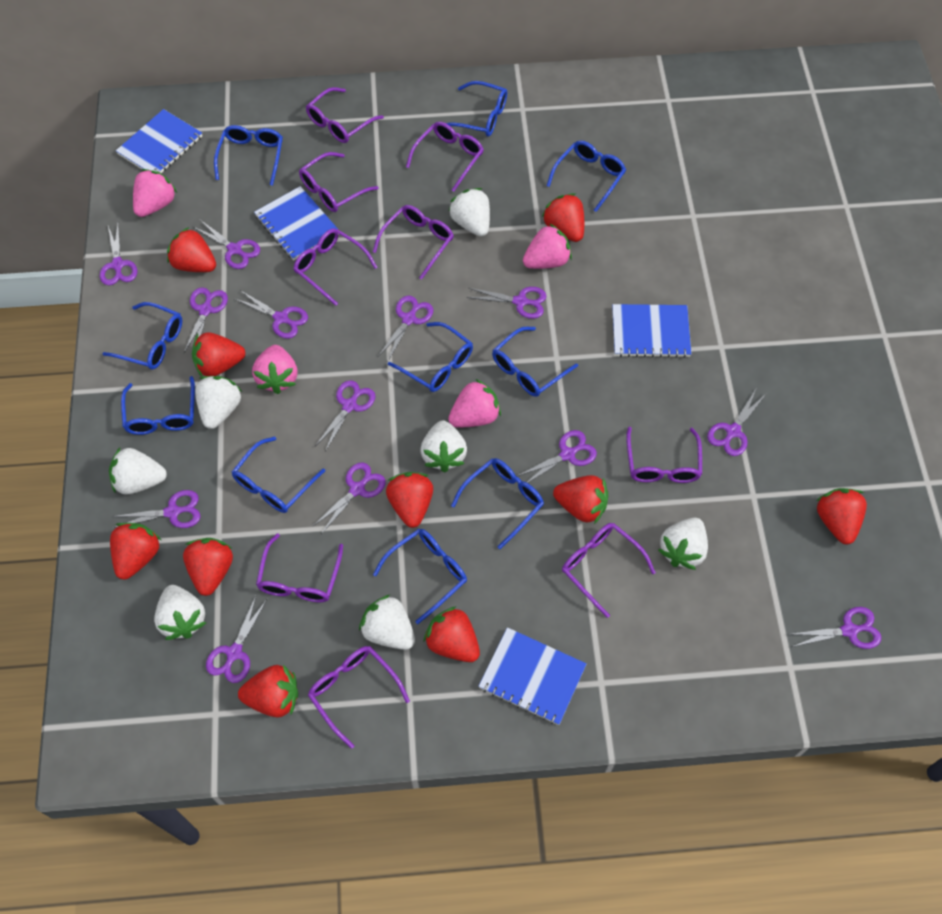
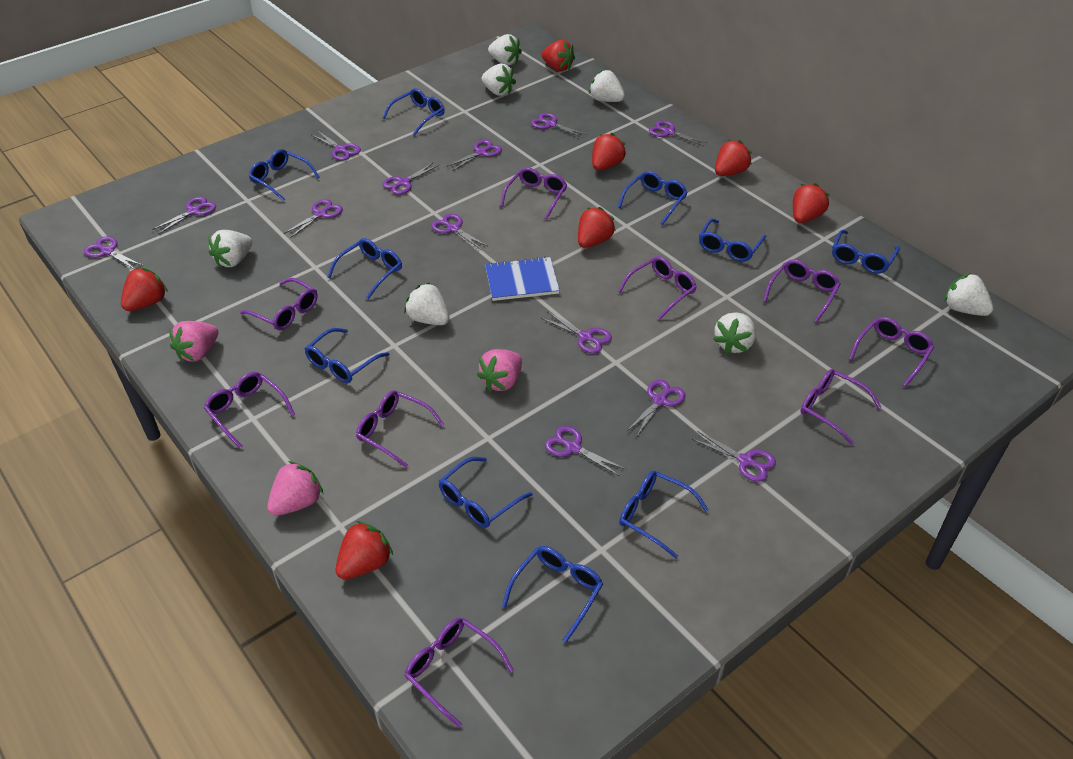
blue notebook: 4 -> 1
pink strawberry: 4 -> 3
red strawberry: 10 -> 7

